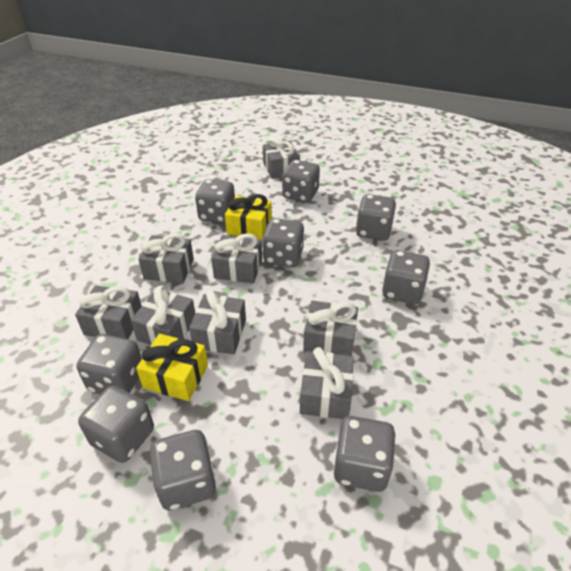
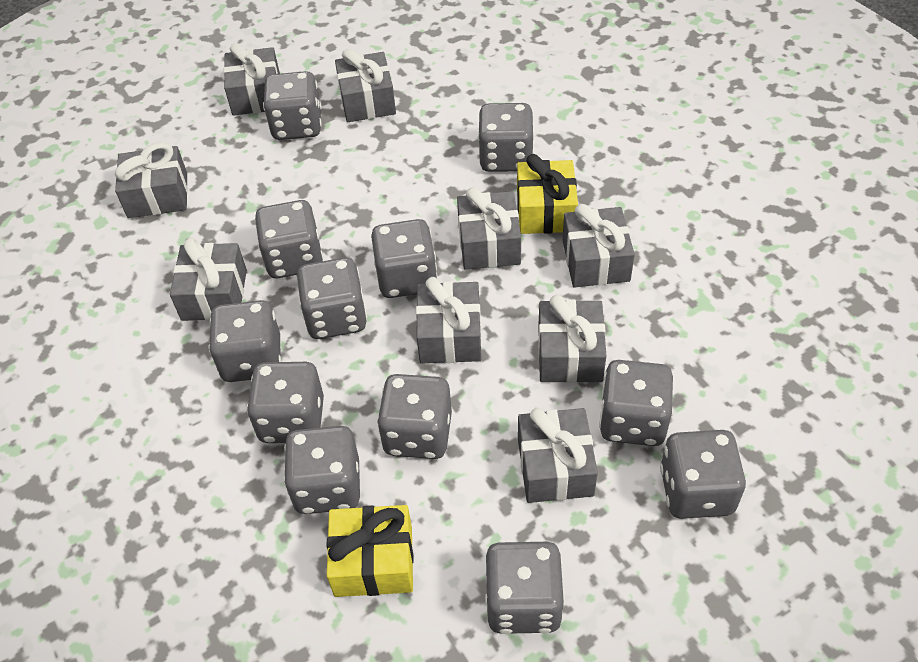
grey dice: 9 -> 12
grey gift: 8 -> 9

